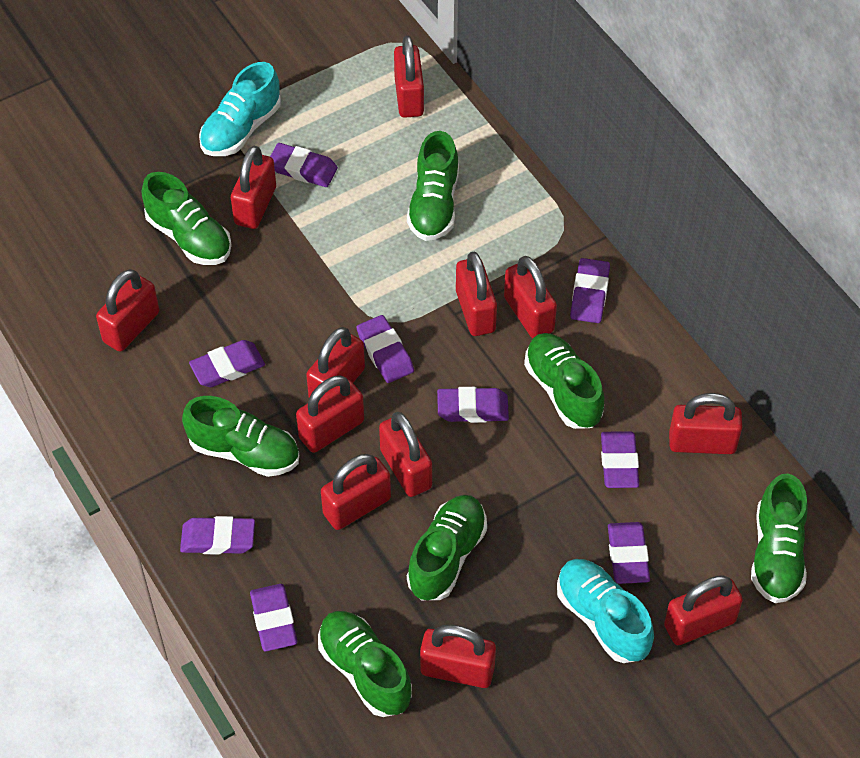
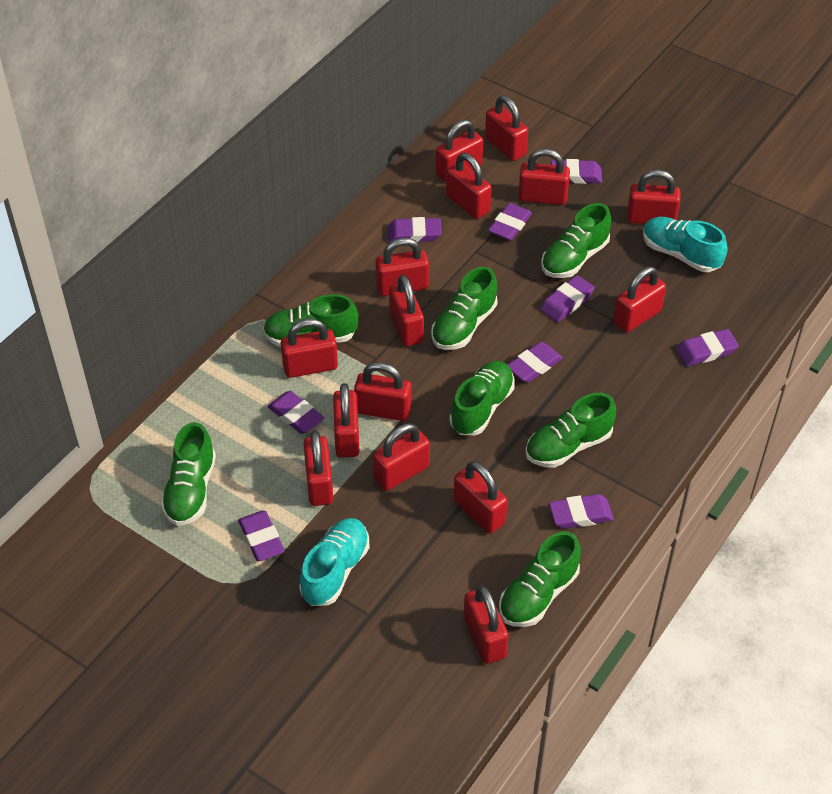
red padlock: 12 -> 15

